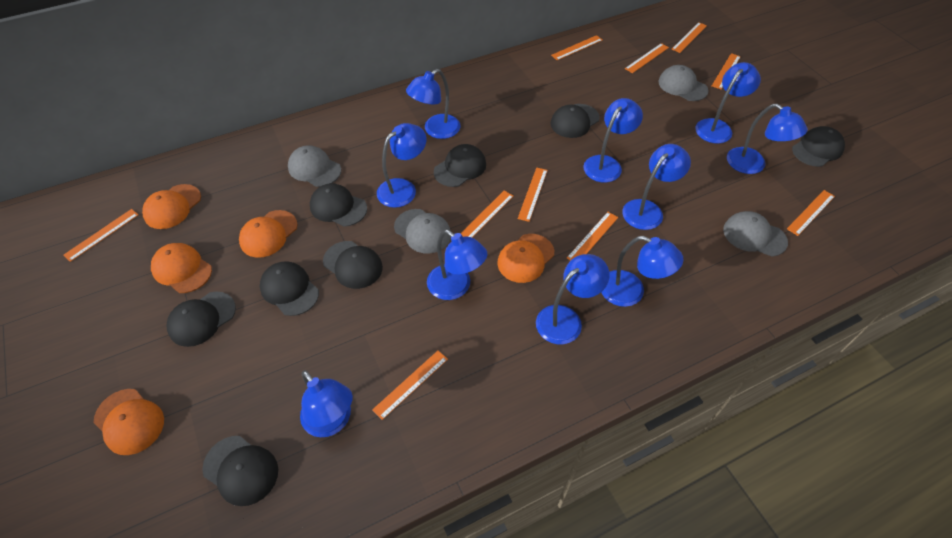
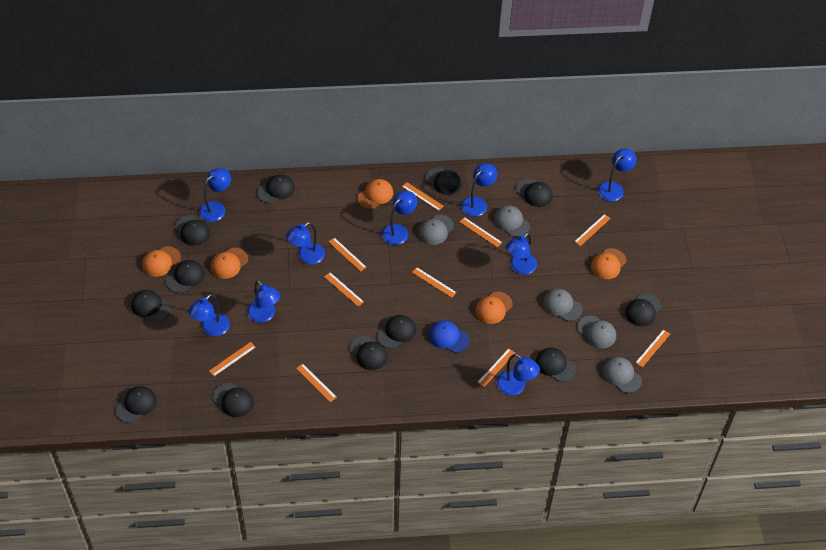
black cap: 8 -> 12
blue cap: 0 -> 1
blue lamp: 10 -> 9
grey cap: 4 -> 5

